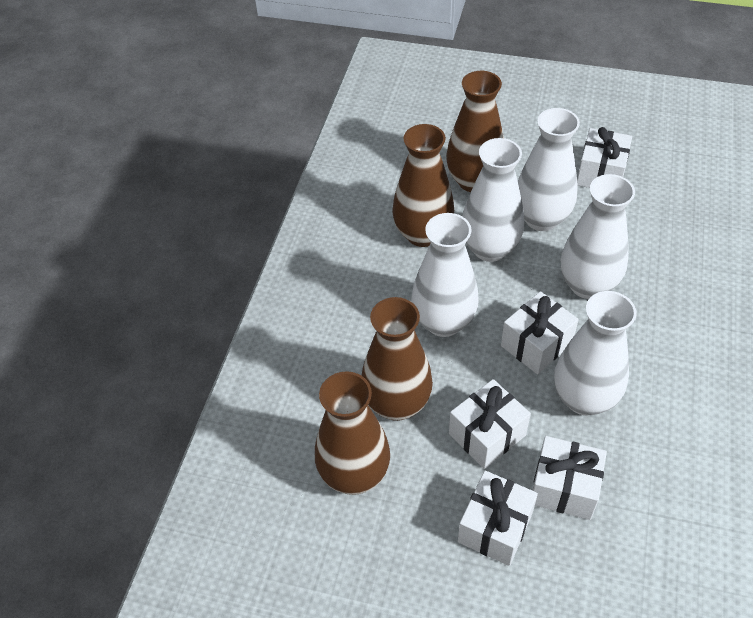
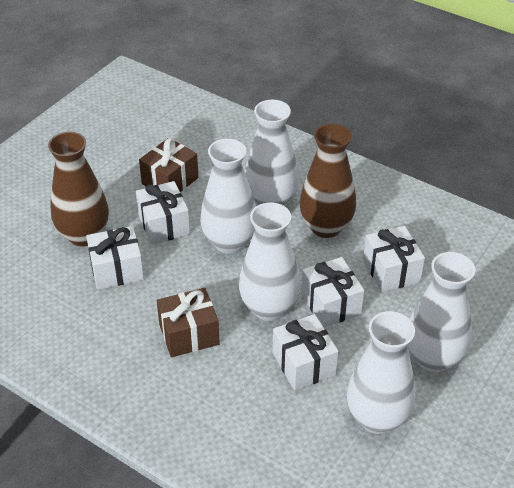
brown gift: 0 -> 2
brown vase: 4 -> 2

